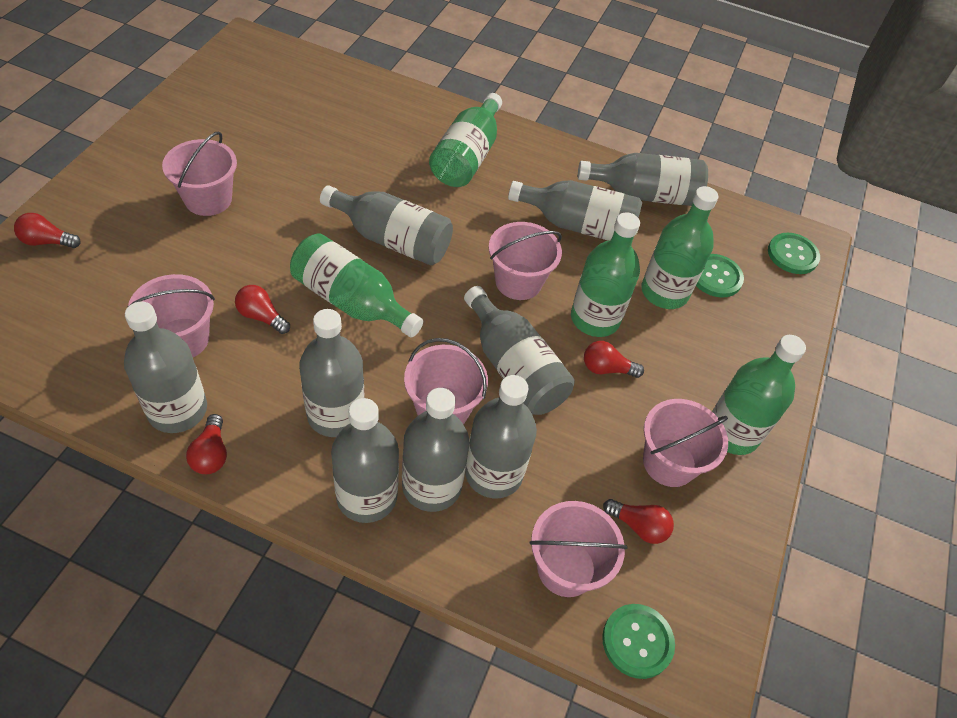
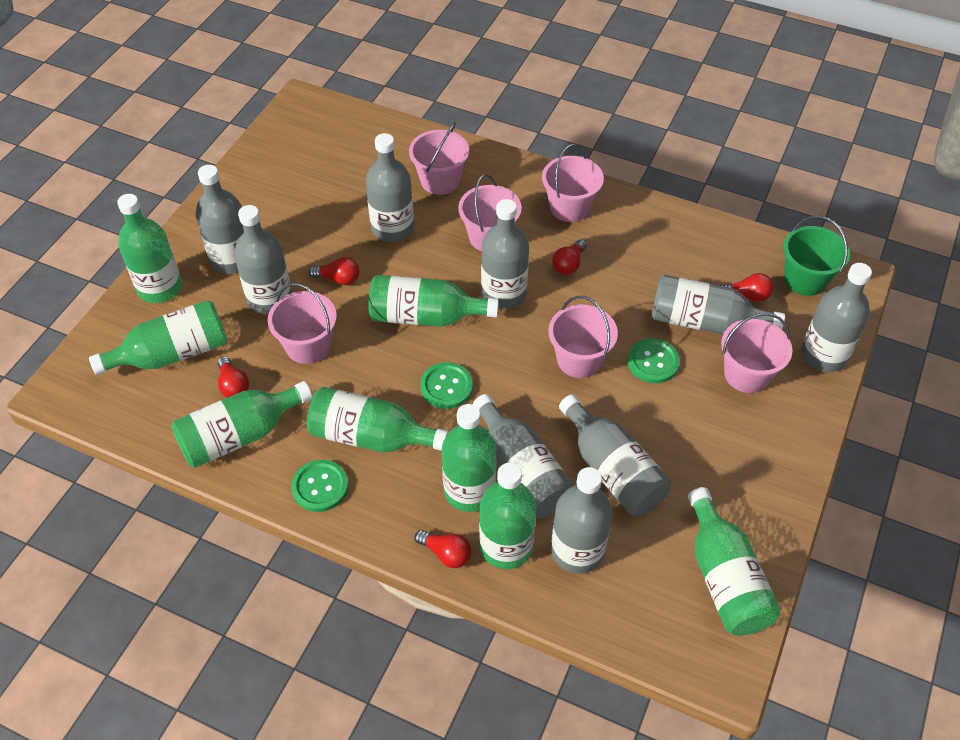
green bottle: 5 -> 8
green bucket: 0 -> 1

